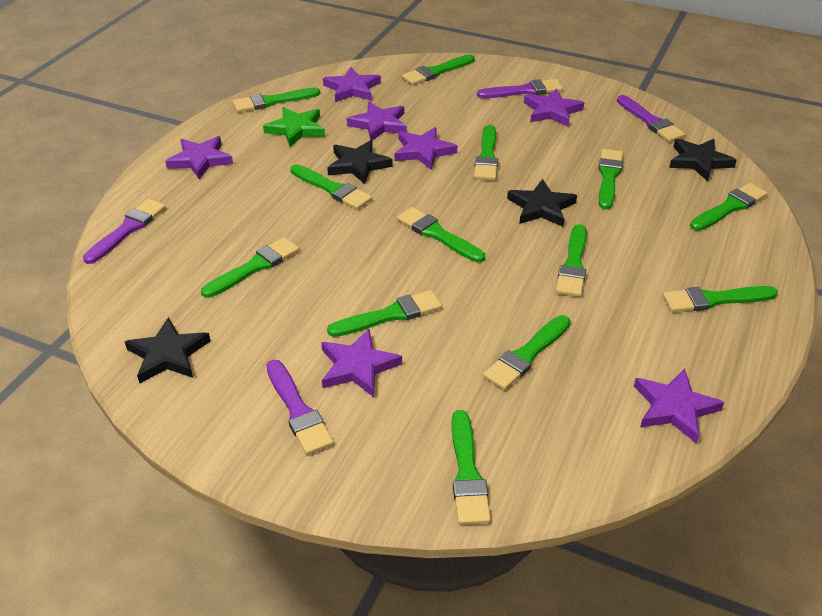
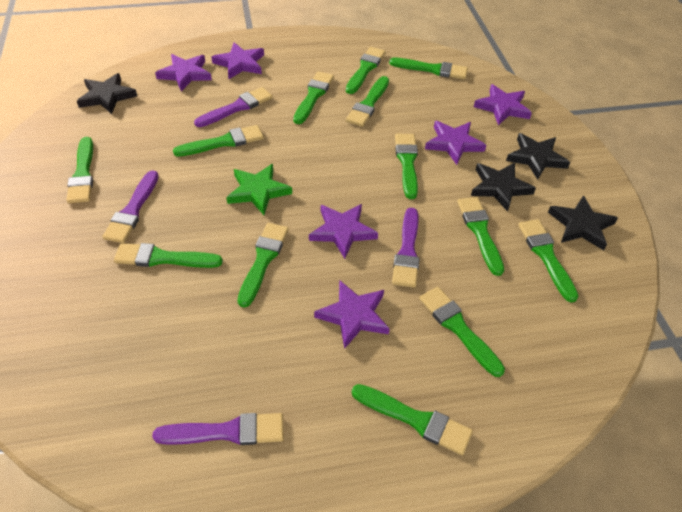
purple star: 7 -> 6

